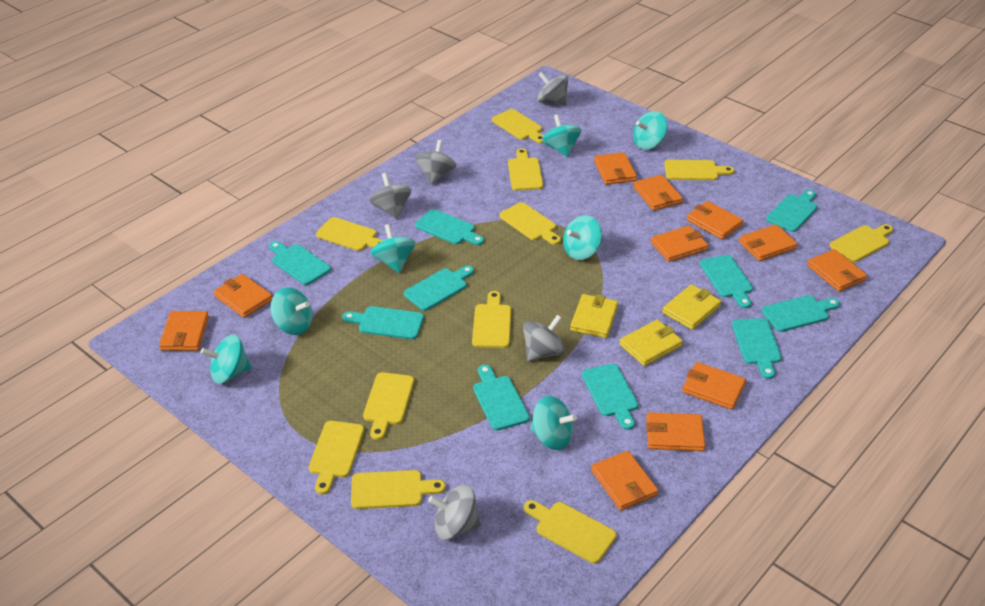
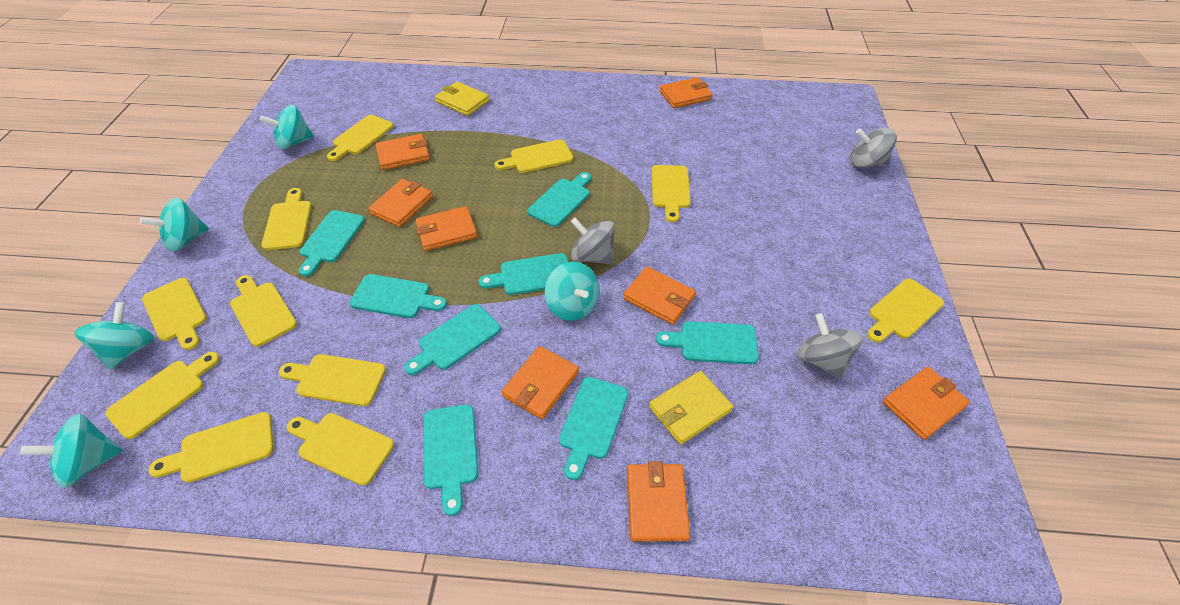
grey spinning top: 5 -> 3
orange wallet: 11 -> 8
turquoise cutting board: 10 -> 8
turquoise spinning top: 7 -> 5
yellow wallet: 3 -> 2

